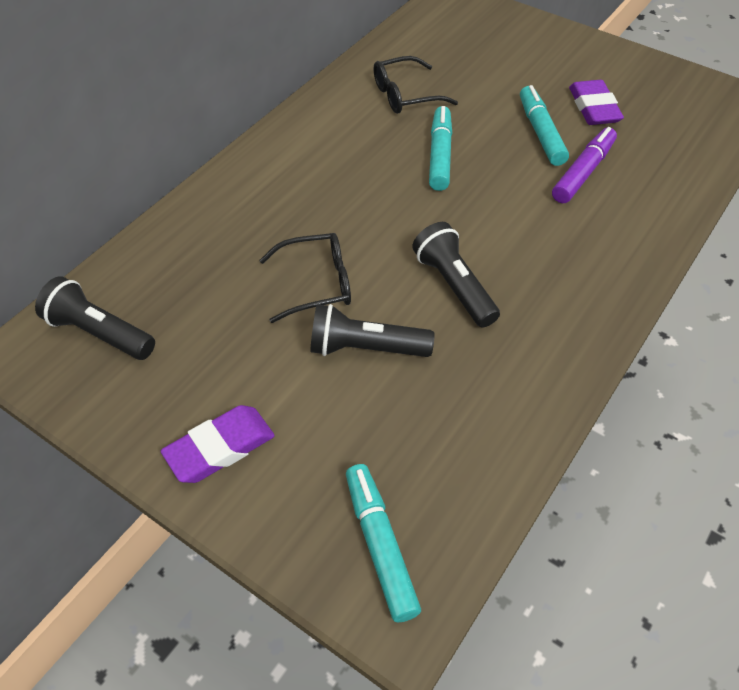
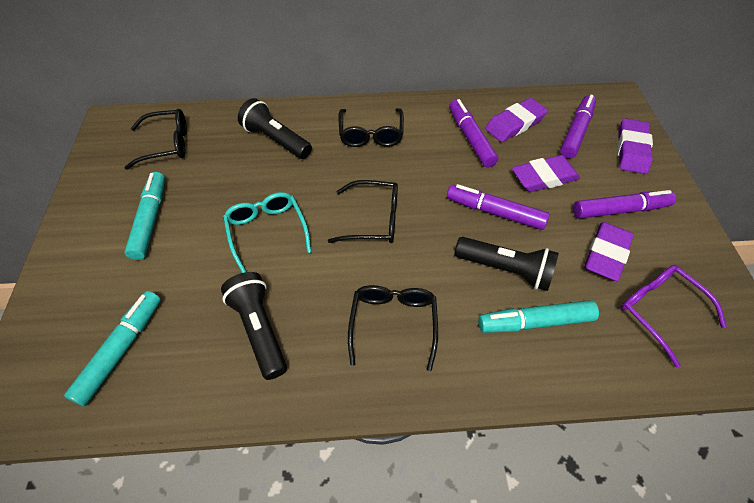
black glasses: 2 -> 4
purple eraser: 2 -> 4
purple glasses: 0 -> 1
purple marker: 1 -> 4
turquoise glasses: 0 -> 1

